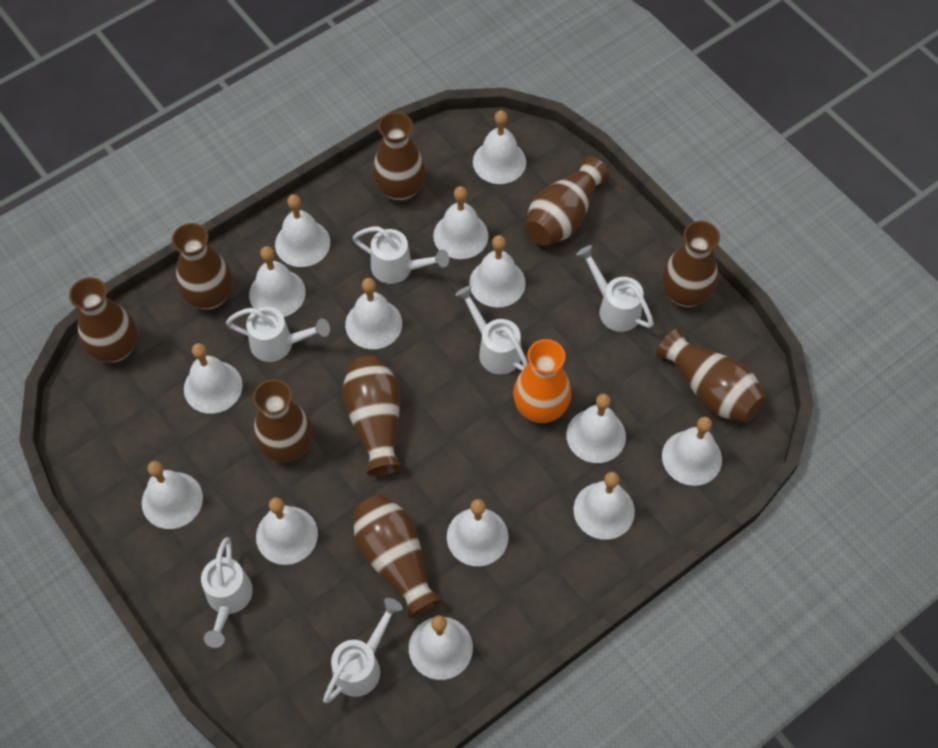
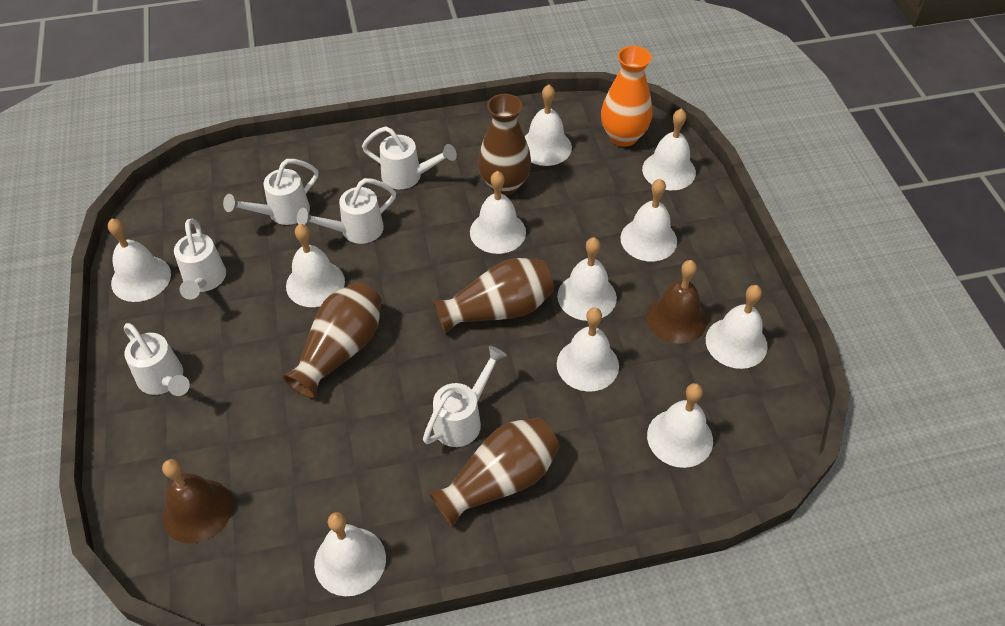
brown bell: 0 -> 2
brown vase: 9 -> 4
white bell: 14 -> 11

